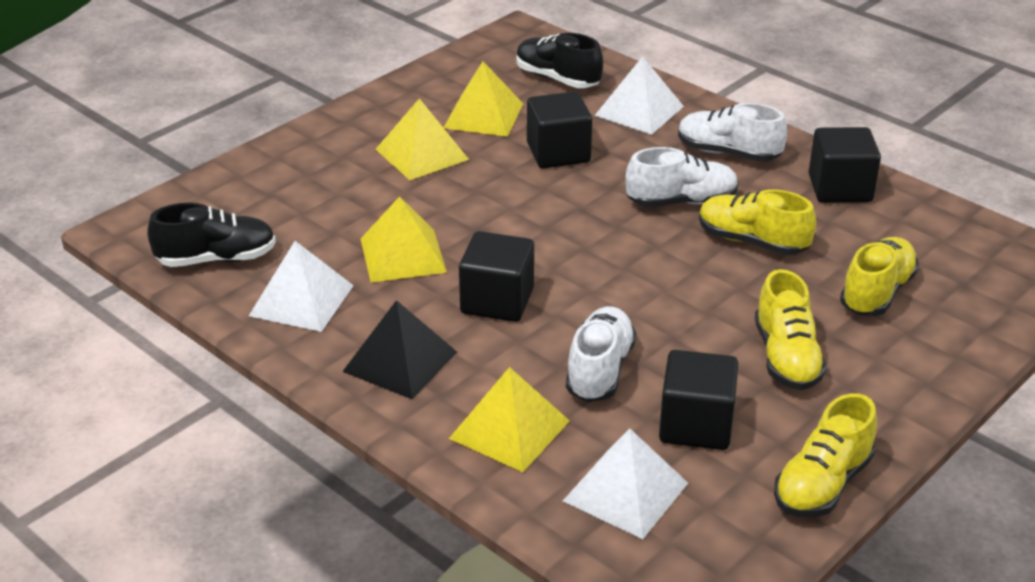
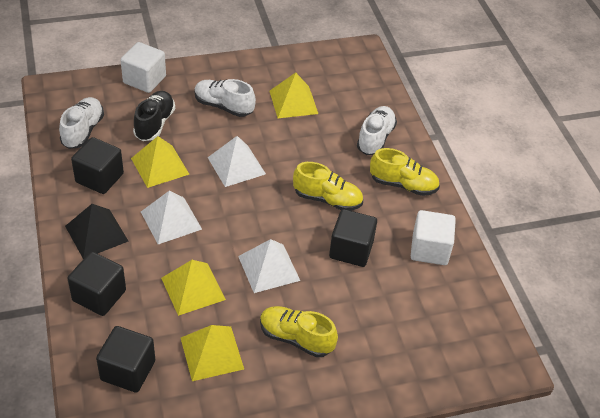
black shoe: 2 -> 1
white cube: 0 -> 2
yellow shoe: 4 -> 3

